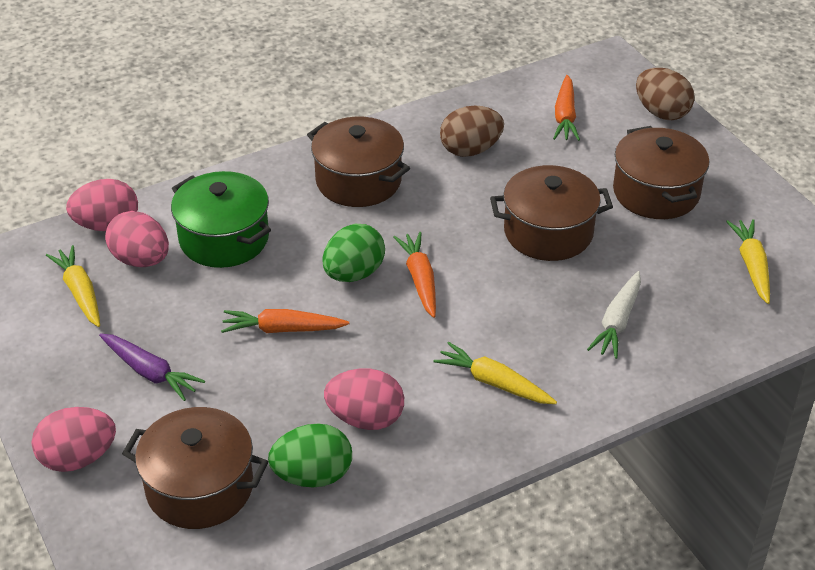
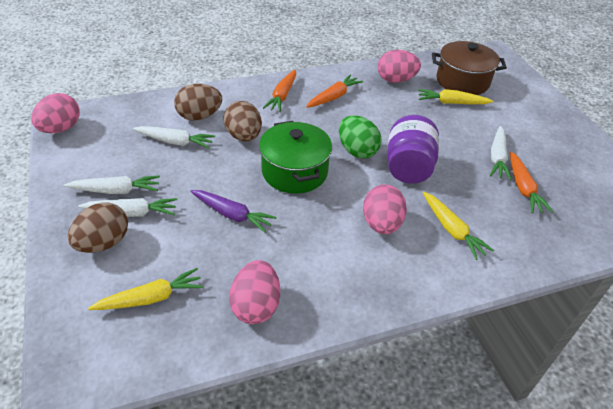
brown egg: 2 -> 3
brown pot: 4 -> 1
green egg: 2 -> 1
purple jar: 0 -> 1
white carrot: 1 -> 4

